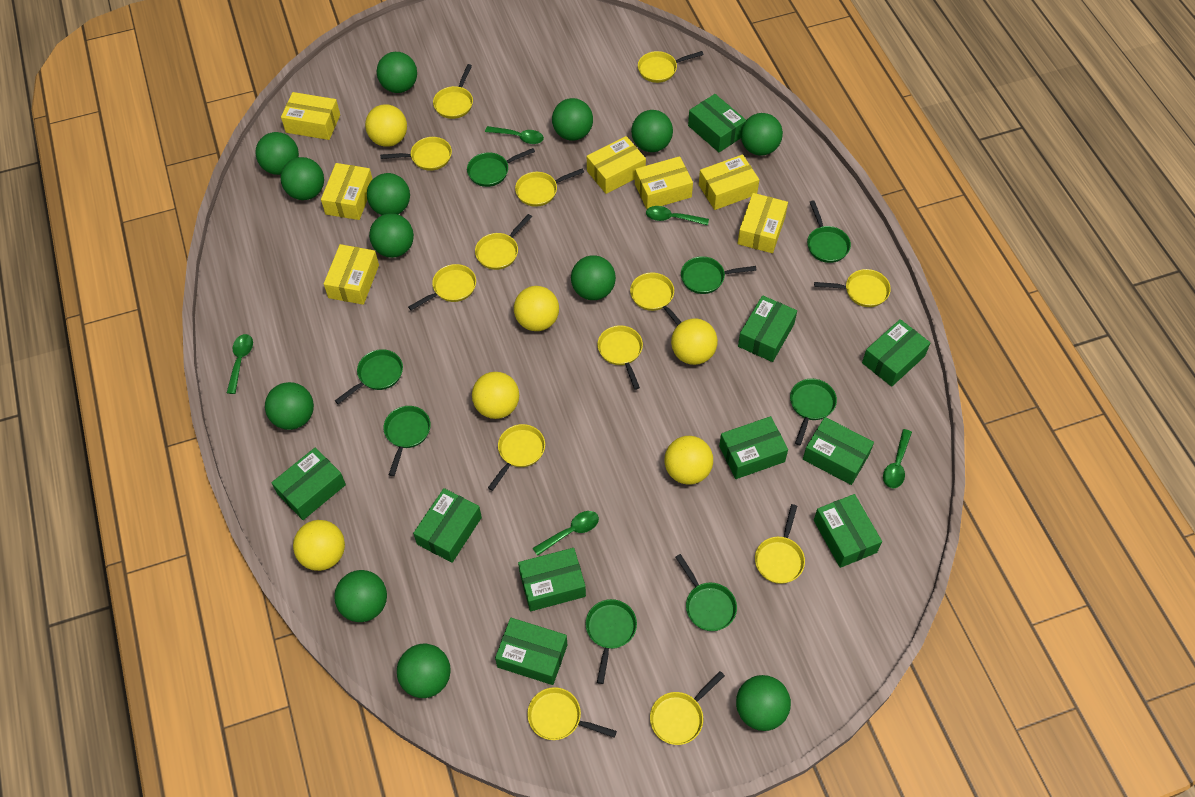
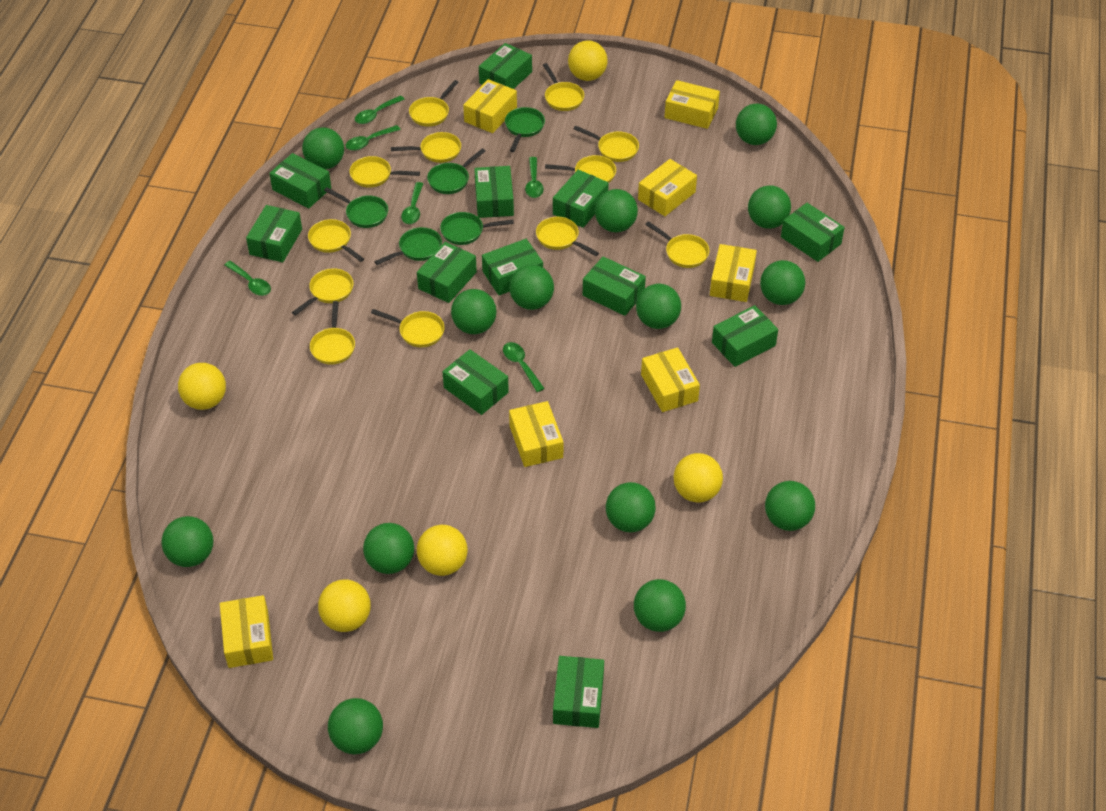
green ball: 13 -> 14
green box: 10 -> 12
green pan: 8 -> 5
green spoon: 5 -> 6
yellow ball: 6 -> 5
yellow pan: 13 -> 12

